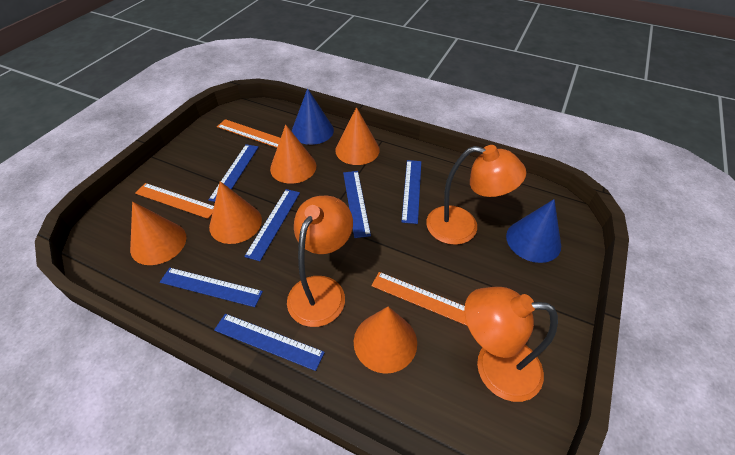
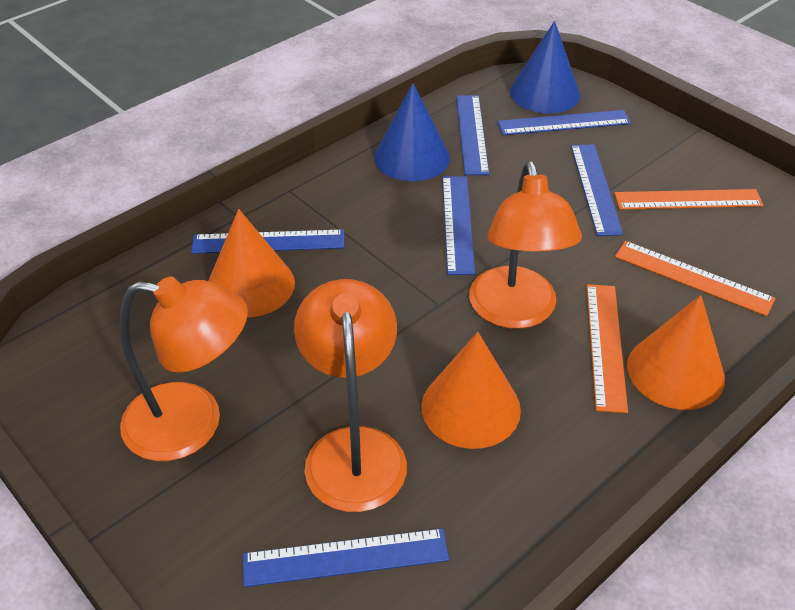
orange cone: 5 -> 3

